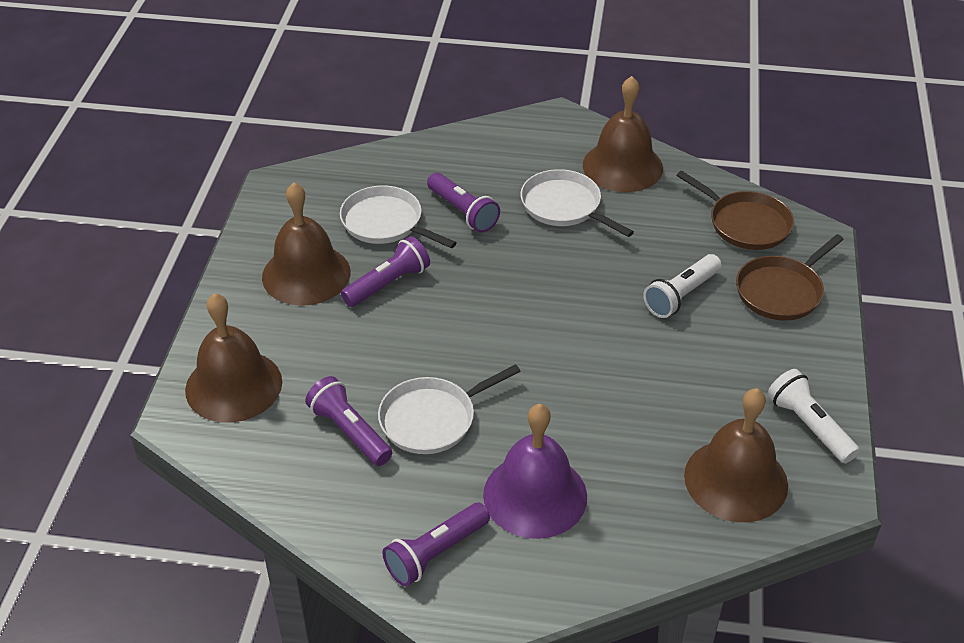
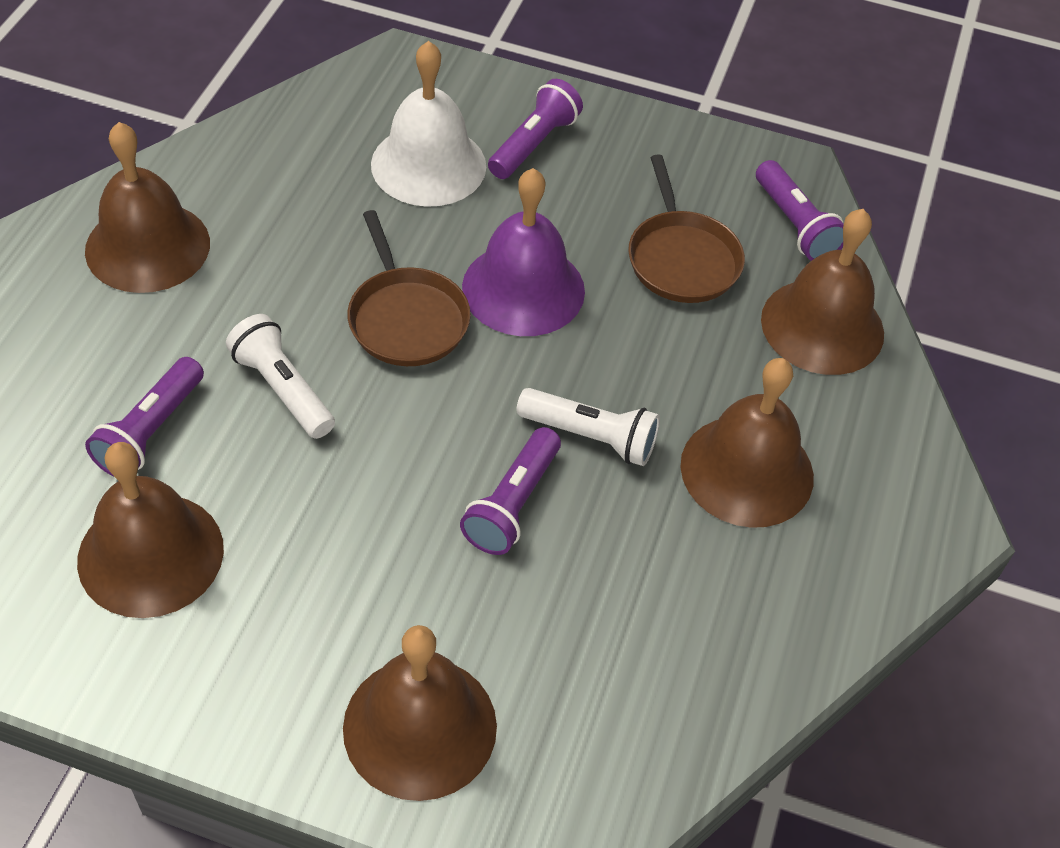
brown bell: 4 -> 5
white bell: 0 -> 1
white pan: 3 -> 0

